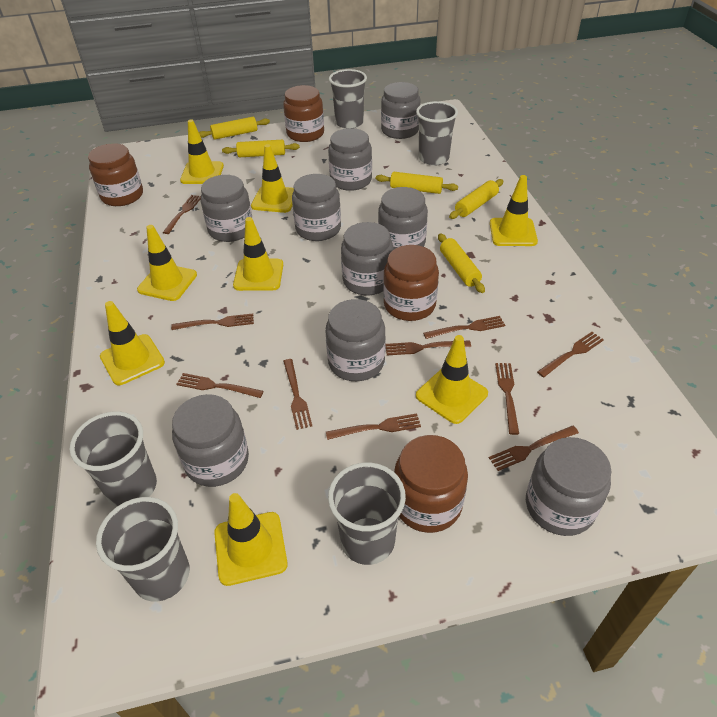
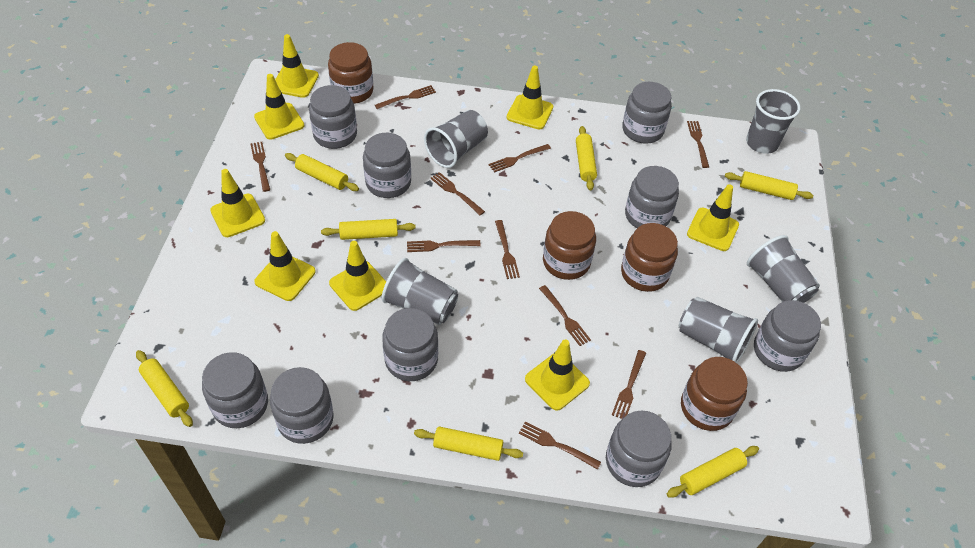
yellow rolling pin: 5 -> 7

